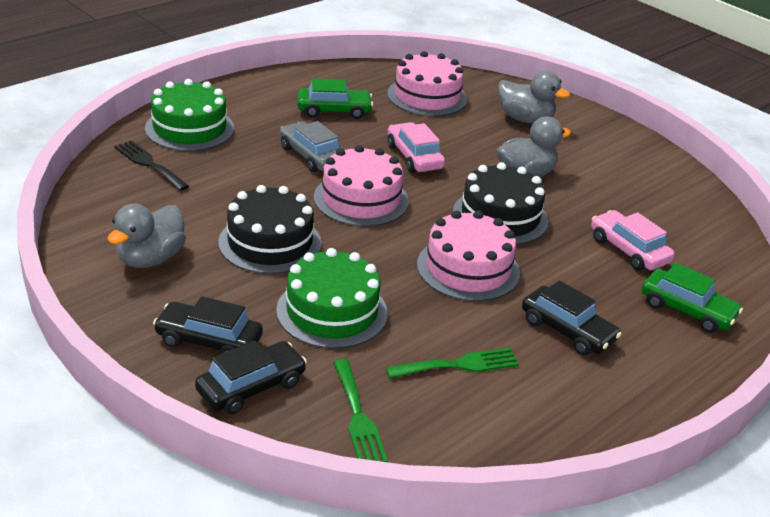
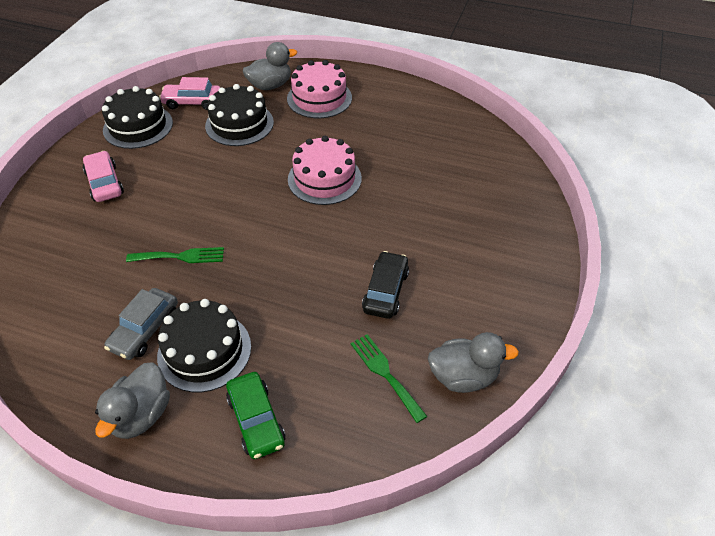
black cake: 2 -> 3
black car: 3 -> 1
black fork: 1 -> 0
green cake: 2 -> 0
green car: 2 -> 1
pink cake: 3 -> 2

